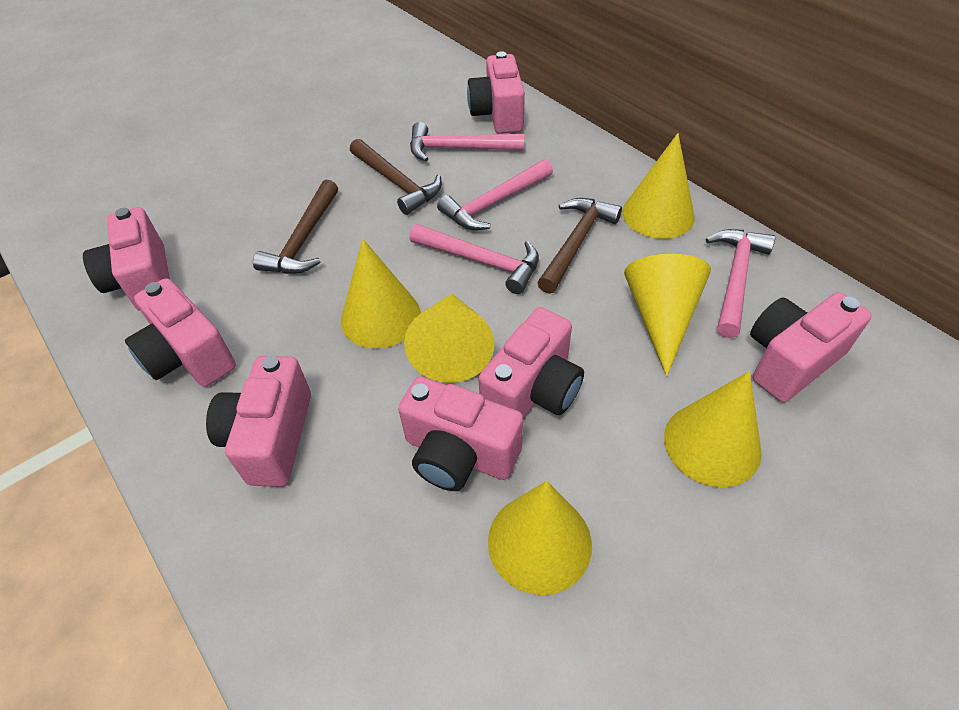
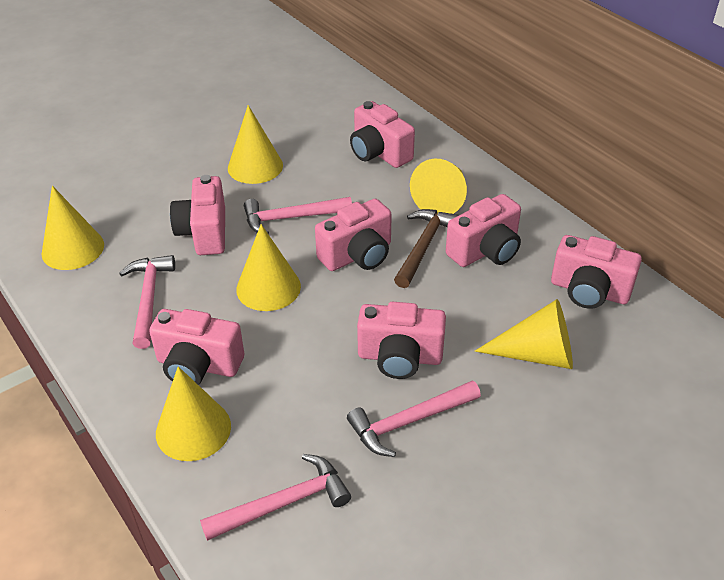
brown hammer: 3 -> 1

